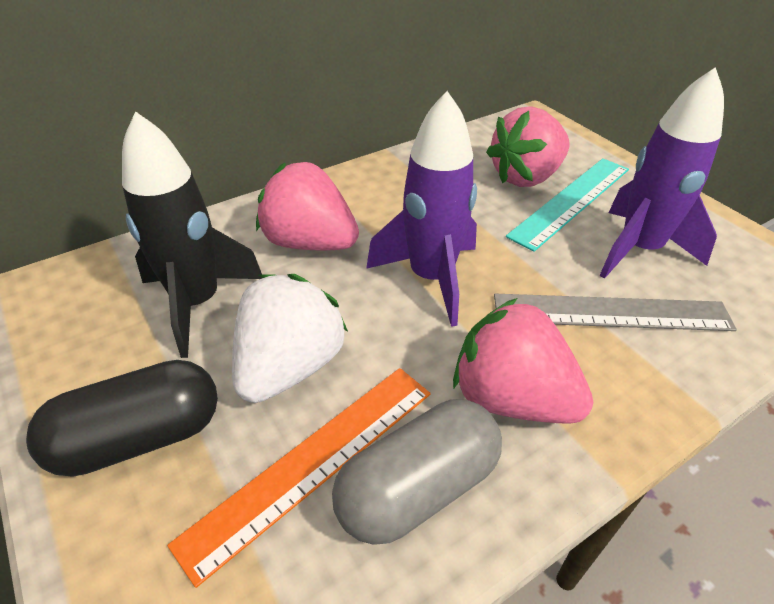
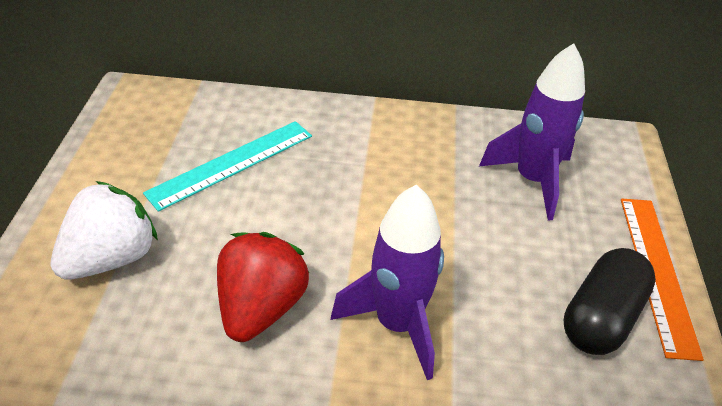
black rocket: 1 -> 0
grey capsule: 1 -> 0
grey ruler: 1 -> 0
pink strawberry: 3 -> 0
red strawberry: 0 -> 1

